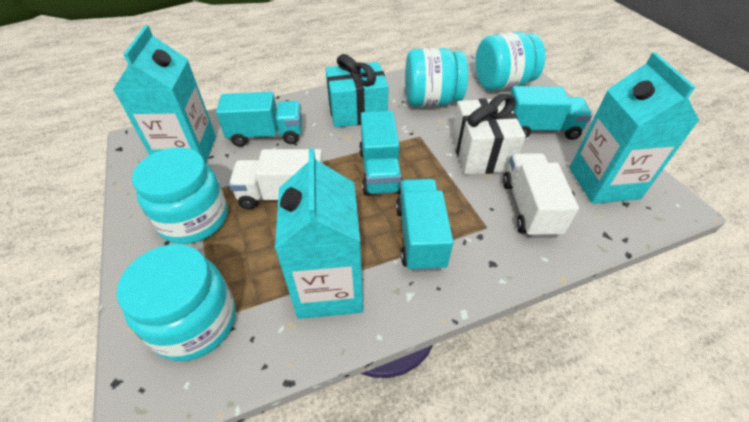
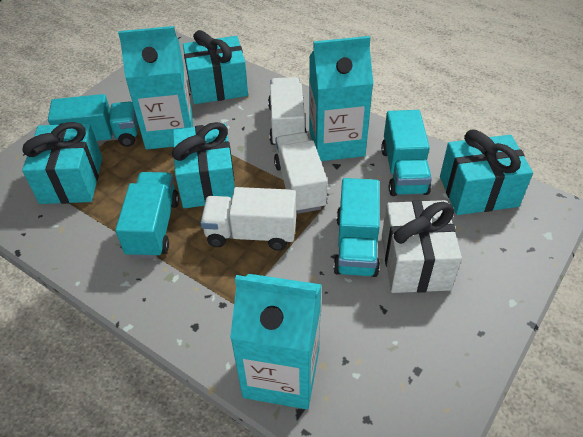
turquoise gift: 1 -> 4
turquoise jar: 4 -> 0
white truck: 2 -> 3

